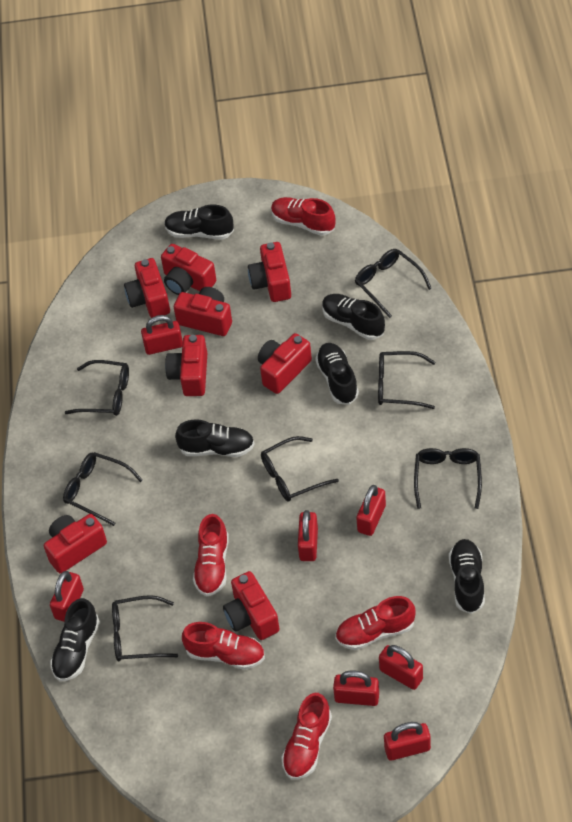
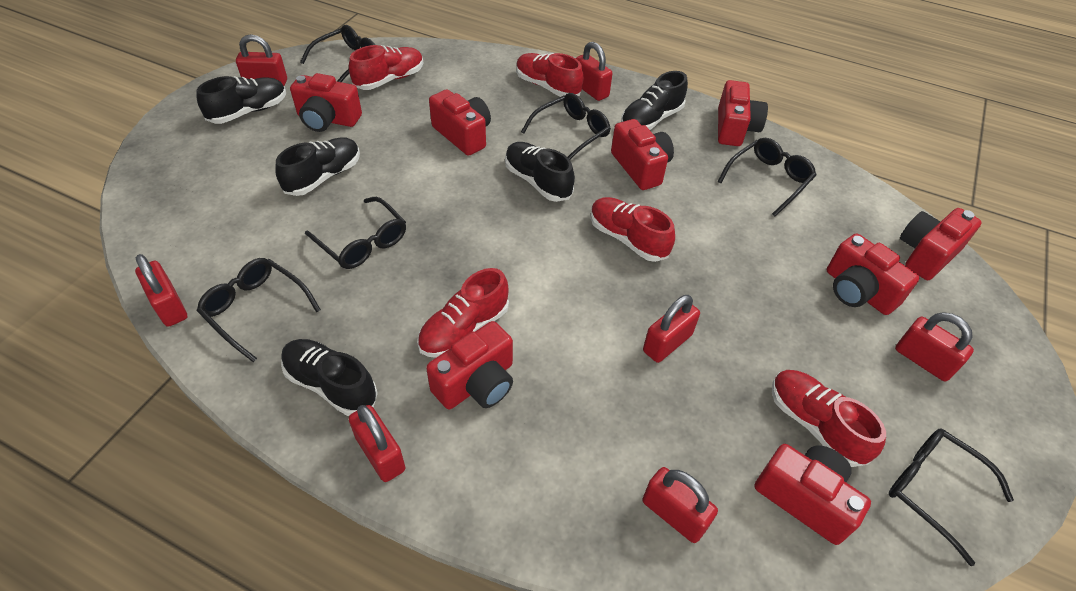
black glasses: 7 -> 6
black shoe: 6 -> 5

